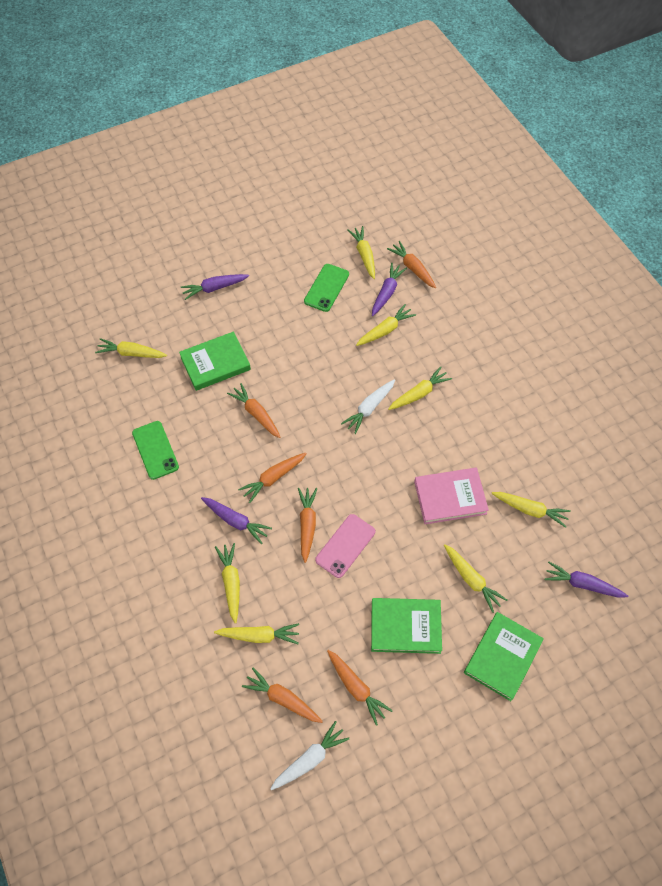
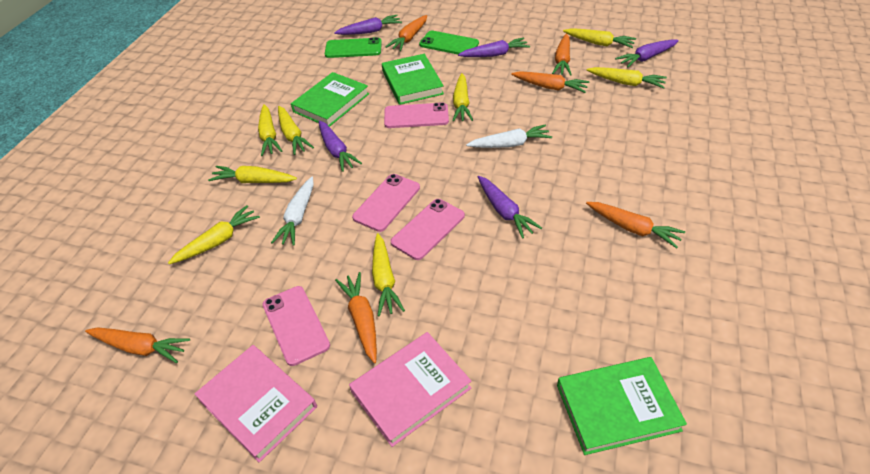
pink book: 1 -> 2
pink phone: 1 -> 4
purple carrot: 4 -> 5

